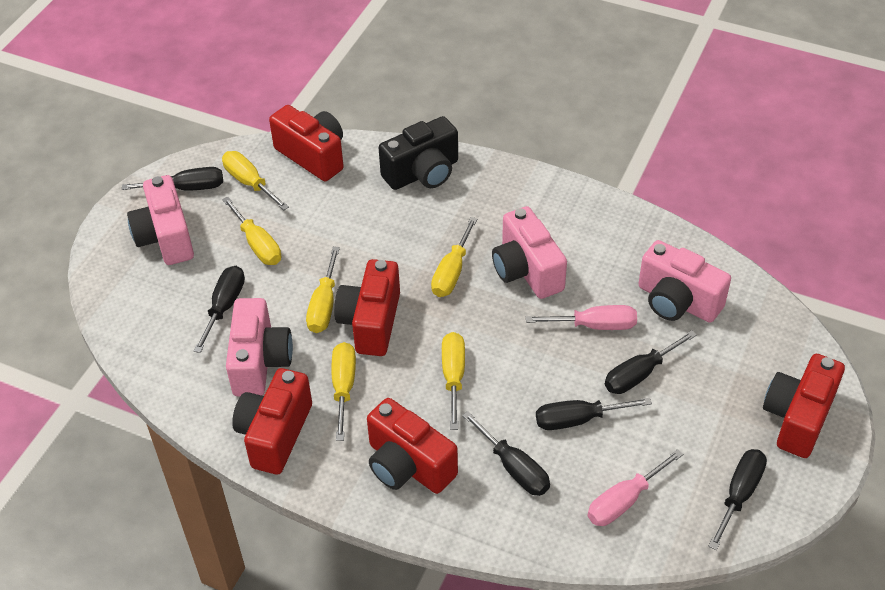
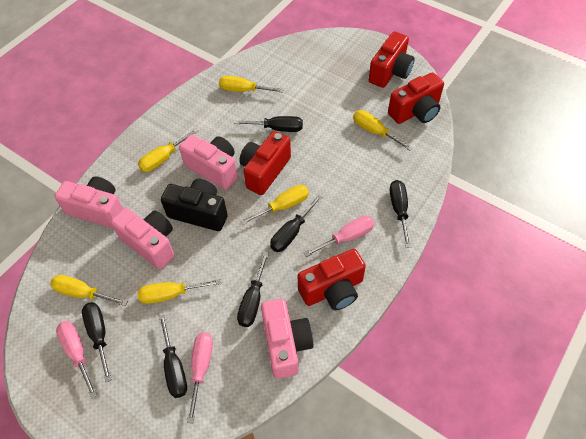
pink screwdriver: 2 -> 3
red camera: 5 -> 4

